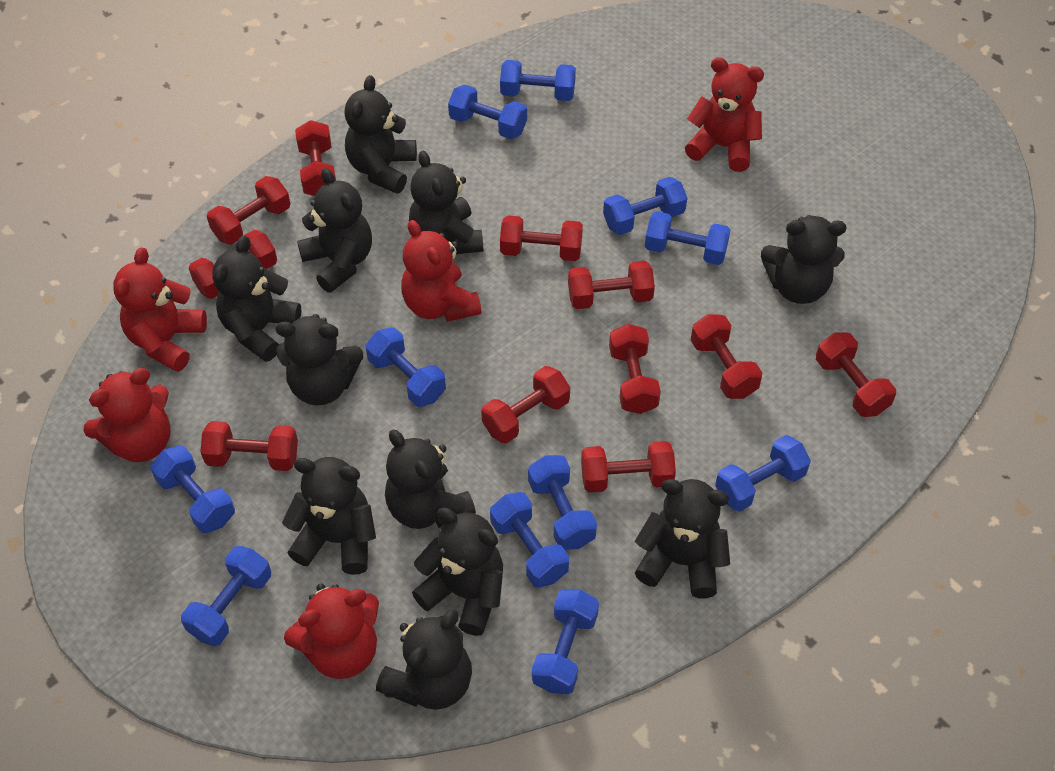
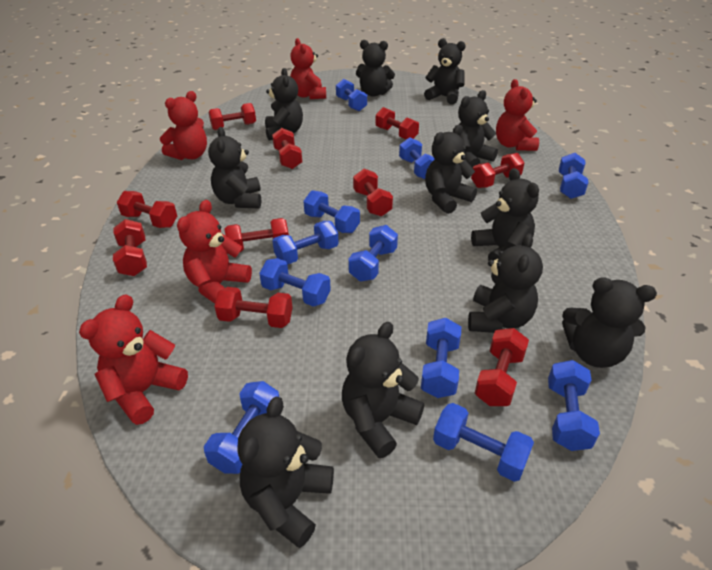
red dumbbell: 11 -> 10

